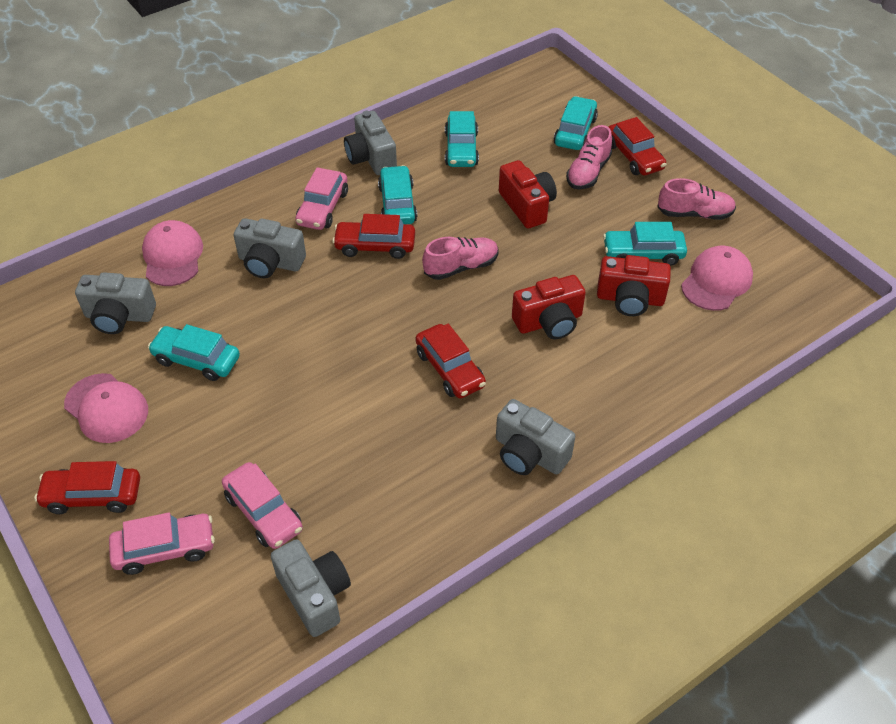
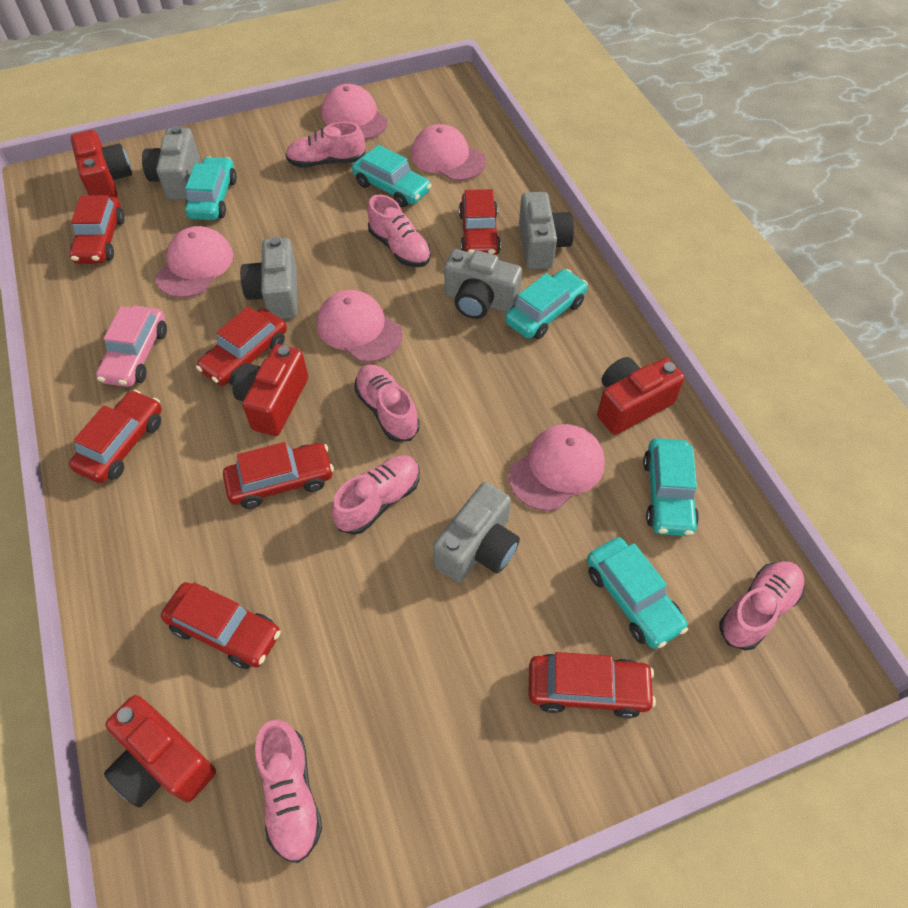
pink cap: 3 -> 5
pink car: 3 -> 1
pink shoe: 3 -> 6
red camera: 3 -> 4
red car: 4 -> 7

